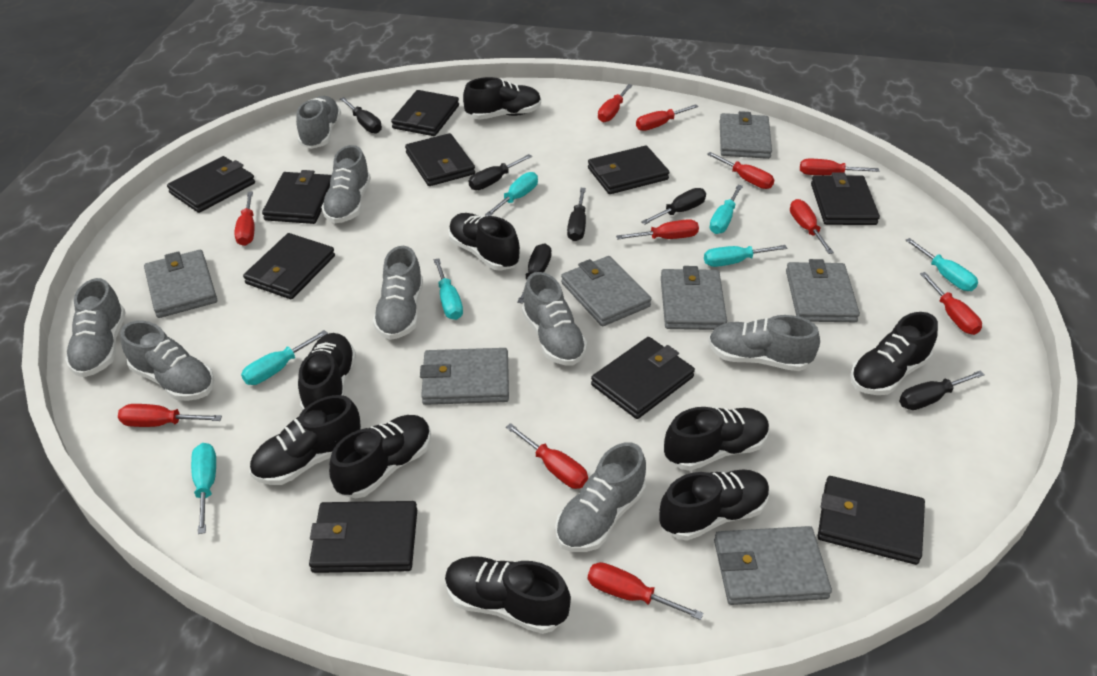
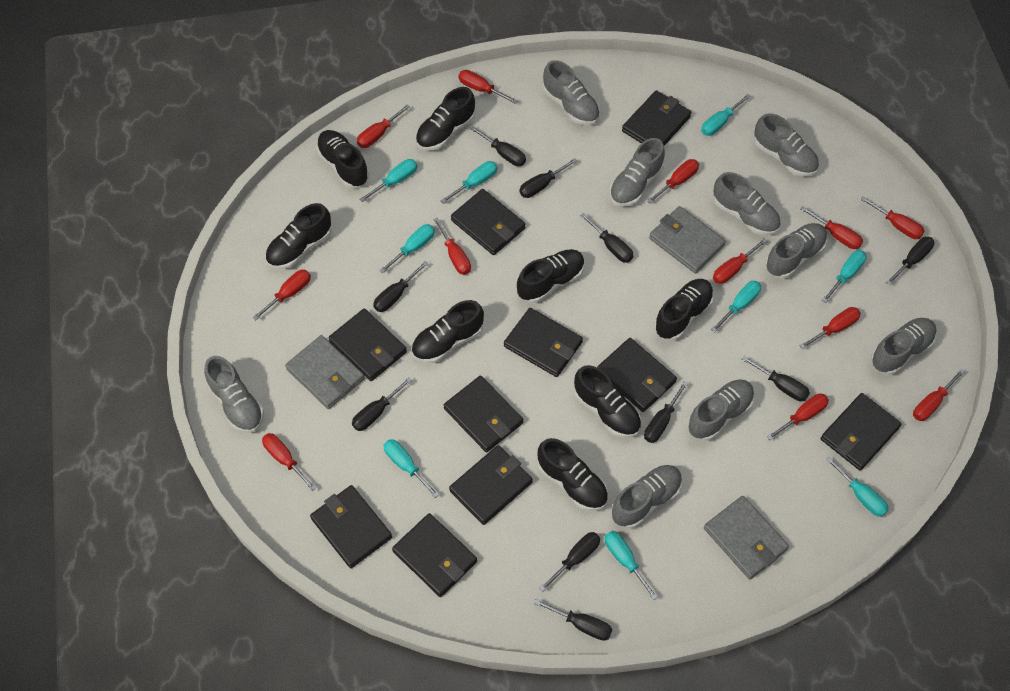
black screwdriver: 6 -> 10
black shoe: 9 -> 8
grey shoe: 8 -> 9
grey wallet: 7 -> 3
red screwdriver: 11 -> 12
turquoise screwdriver: 7 -> 9

